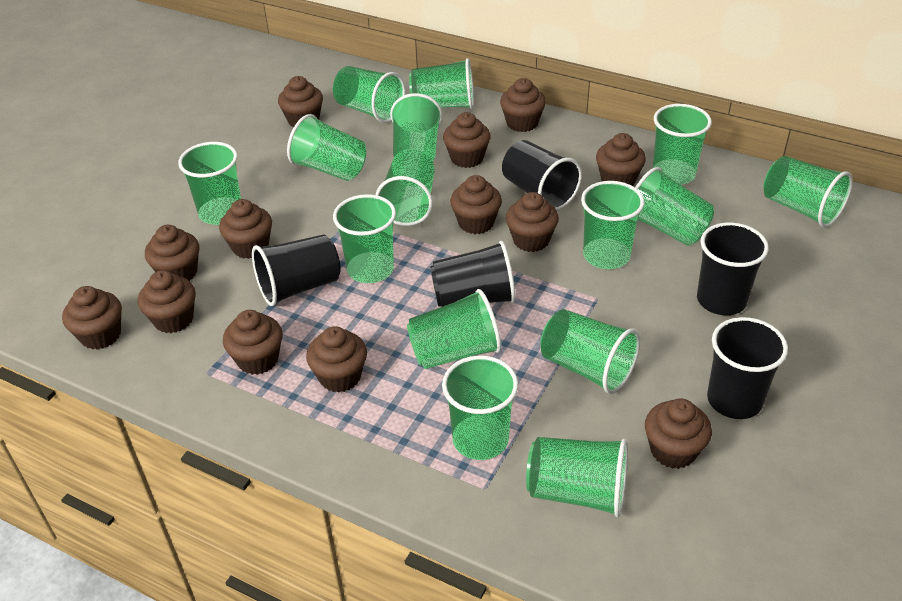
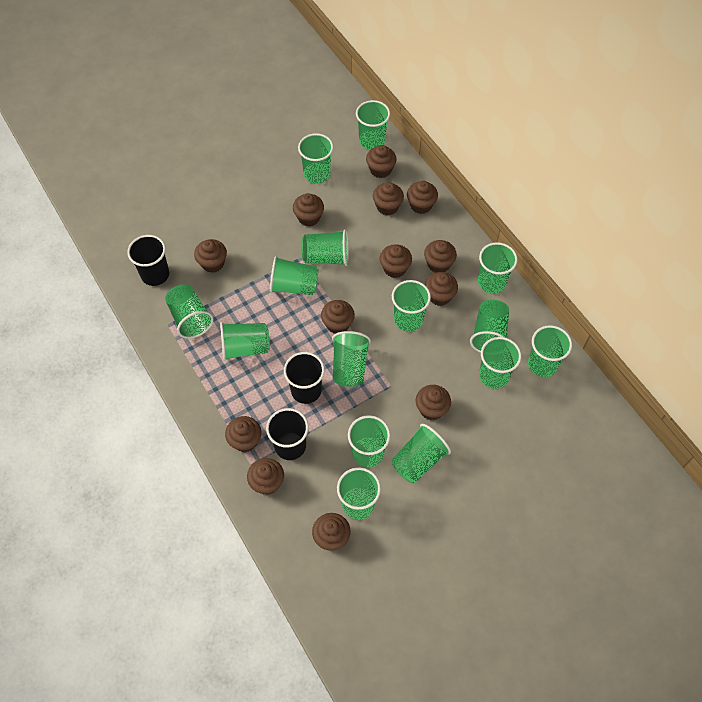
black cup: 5 -> 3

